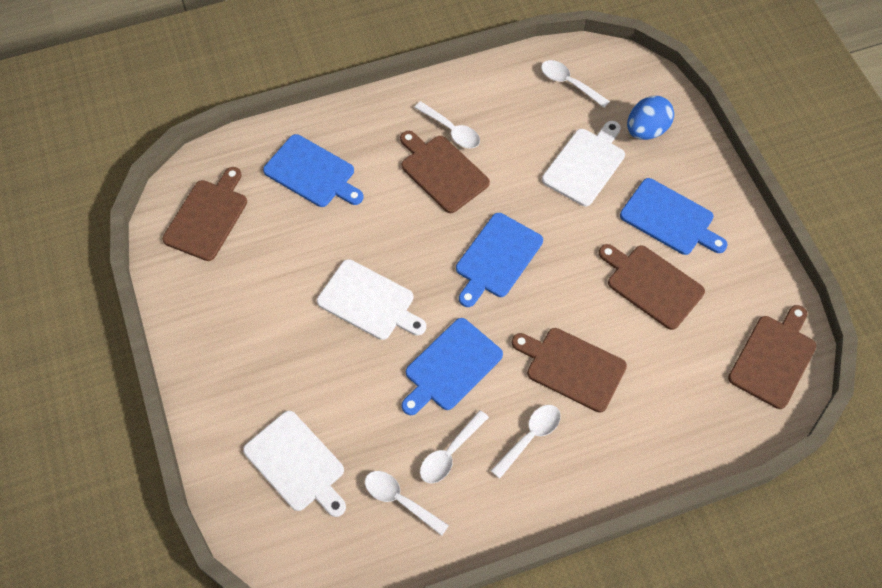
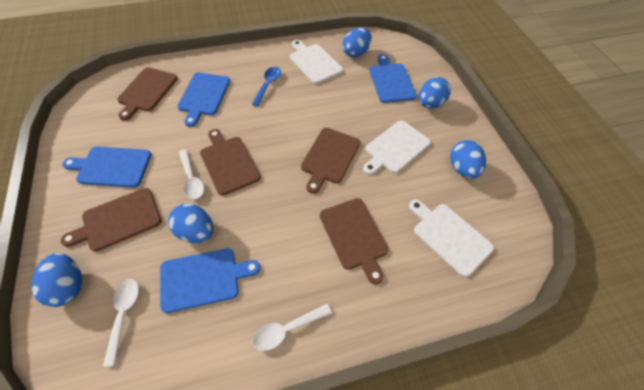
blue egg: 1 -> 5
blue spoon: 0 -> 1
white spoon: 5 -> 3

